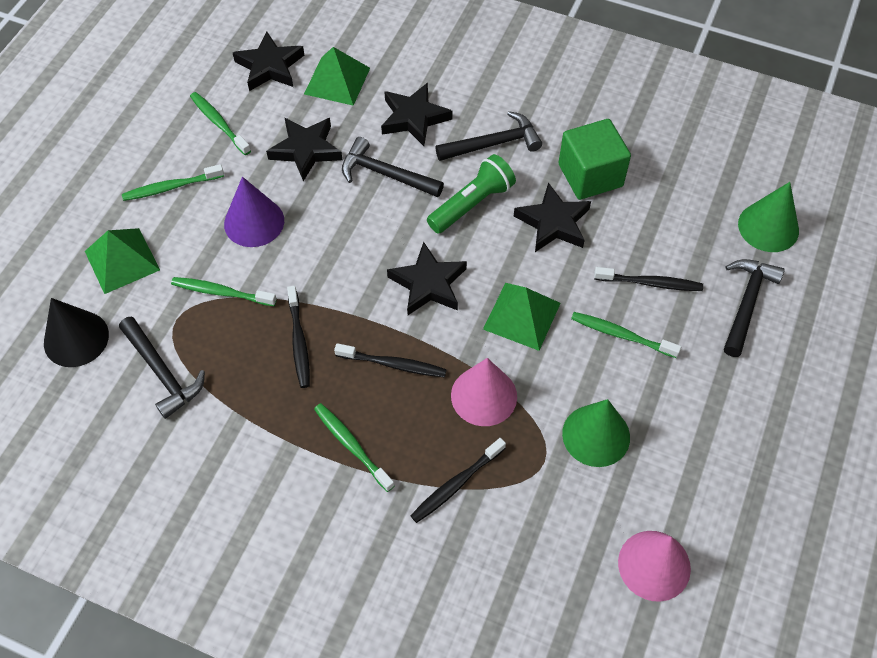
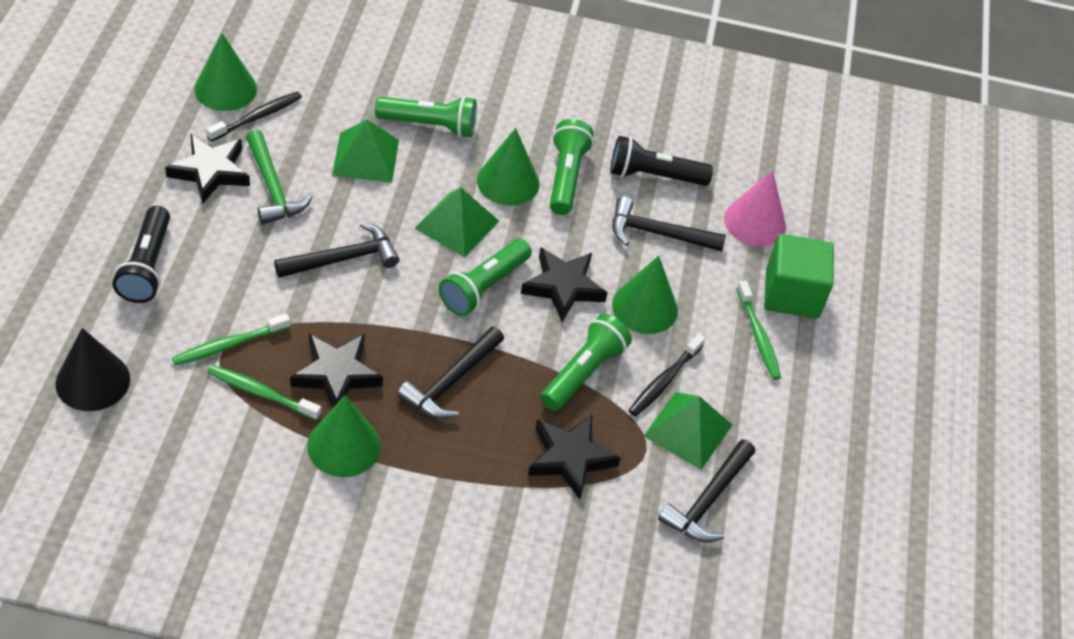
black flashlight: 0 -> 2
black star: 5 -> 4
black toothbrush: 4 -> 2
green cone: 2 -> 4
green flashlight: 1 -> 4
green hammer: 0 -> 1
green toothbrush: 5 -> 3
pink cone: 2 -> 1
purple cone: 1 -> 0

